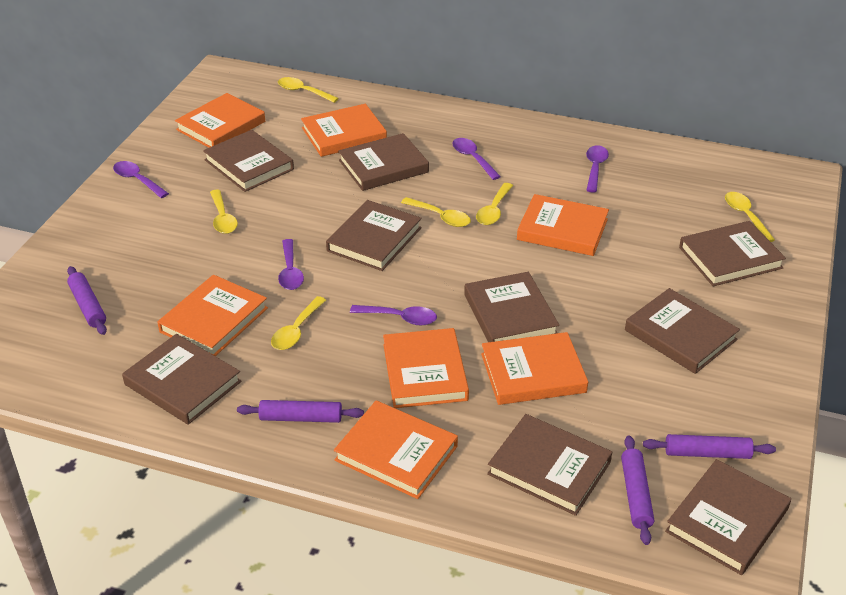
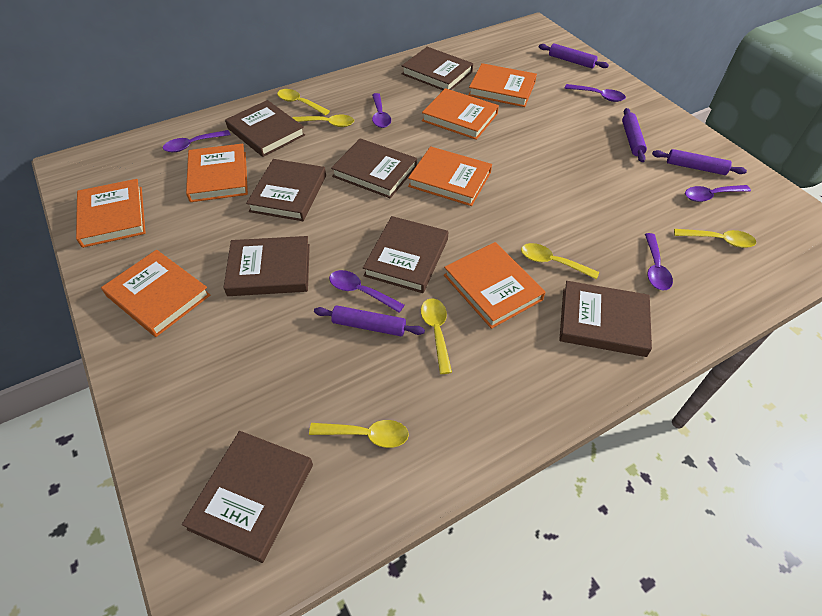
brown book: 9 -> 8
purple spoon: 5 -> 6

